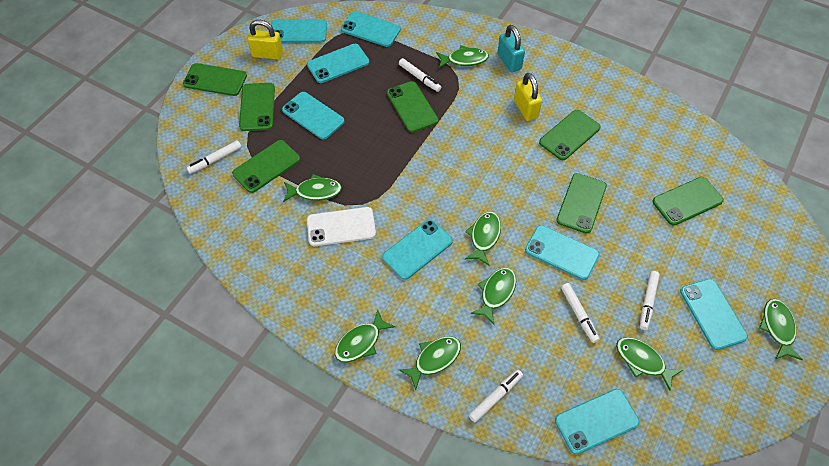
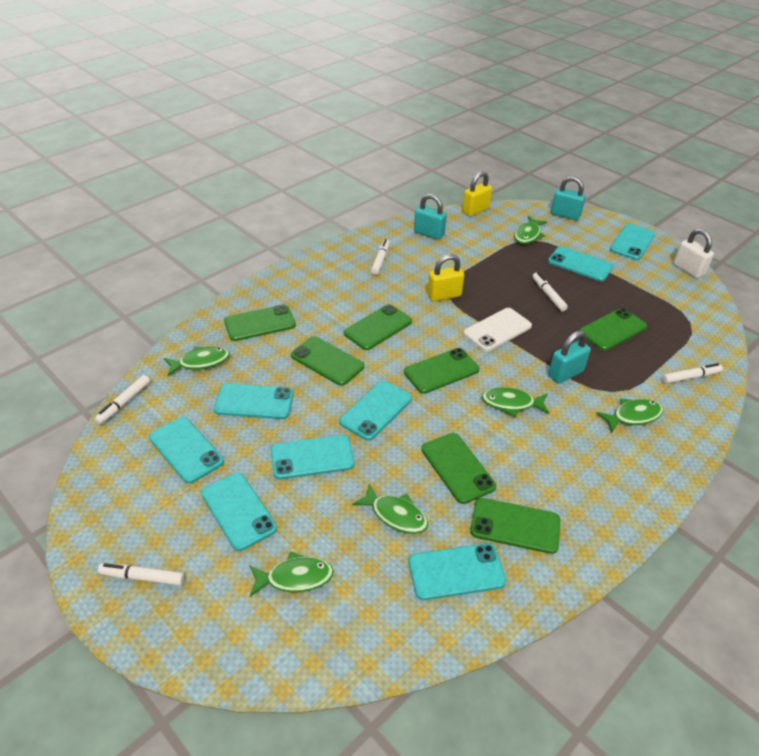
green fish: 8 -> 6
turquoise padlock: 1 -> 3
white padlock: 0 -> 1

